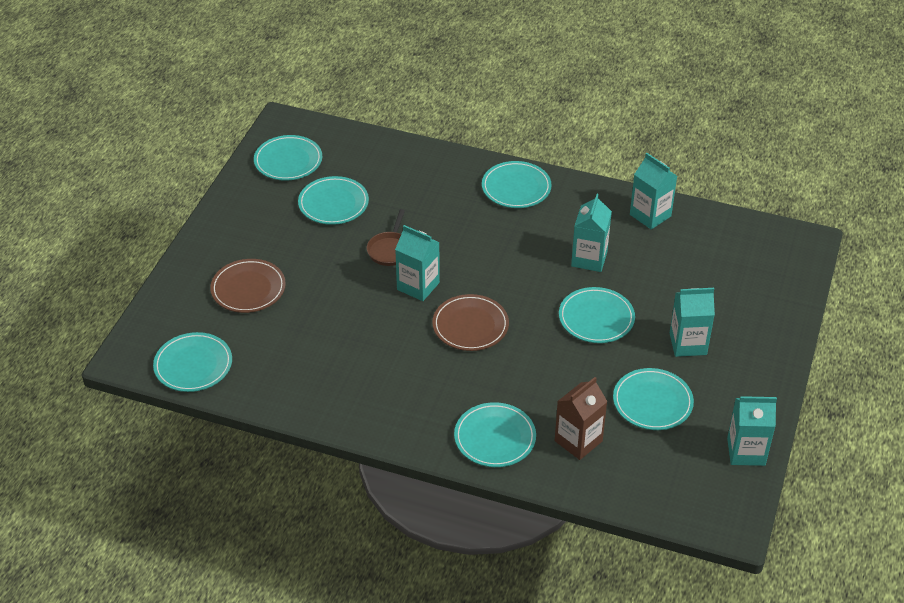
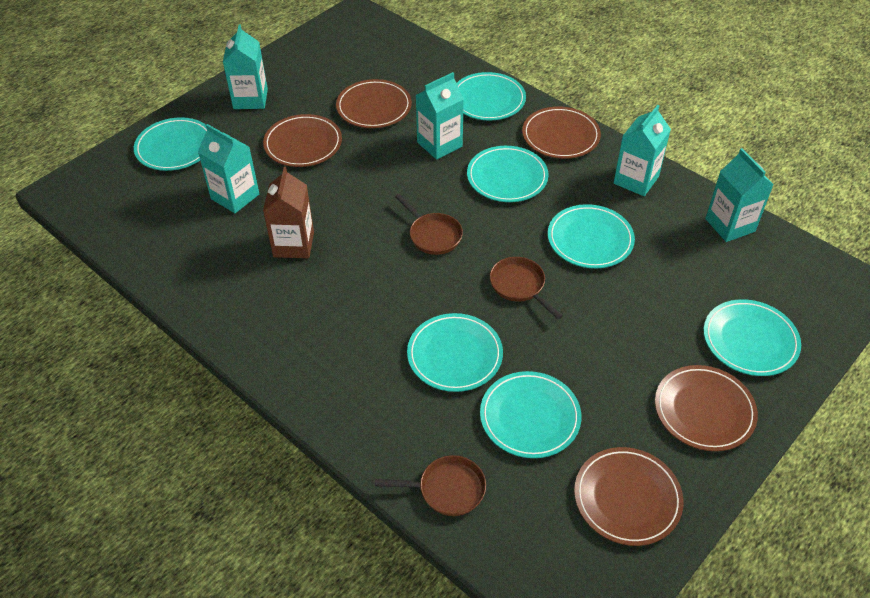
brown pan: 1 -> 3
brown plate: 2 -> 5

